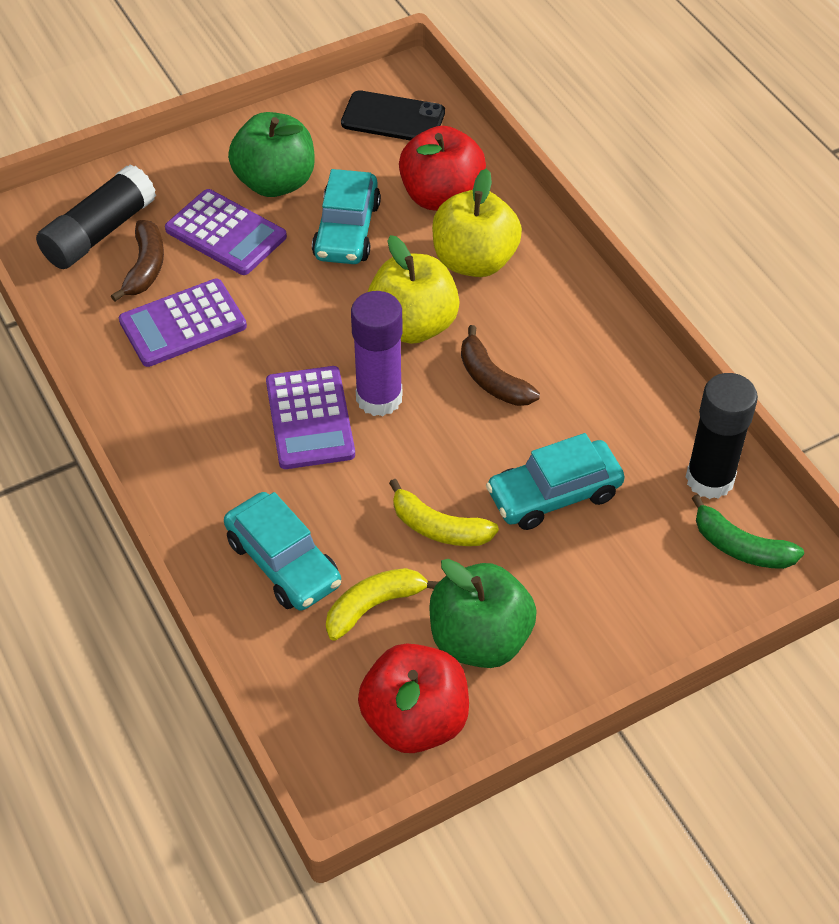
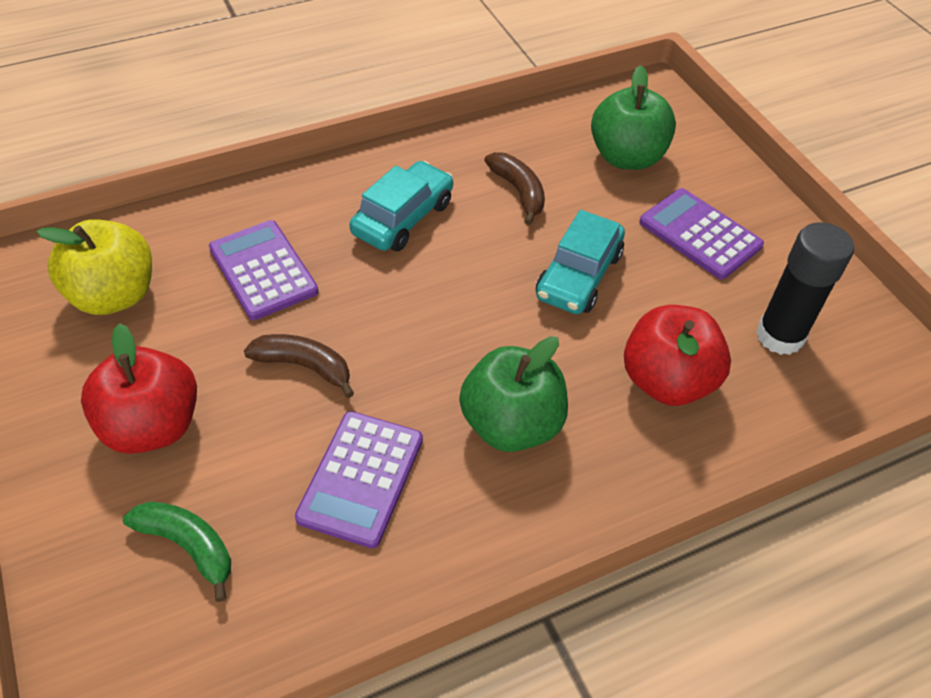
black glue stick: 2 -> 1
black phone: 1 -> 0
purple glue stick: 1 -> 0
turquoise car: 3 -> 2
yellow apple: 2 -> 1
yellow banana: 2 -> 0

